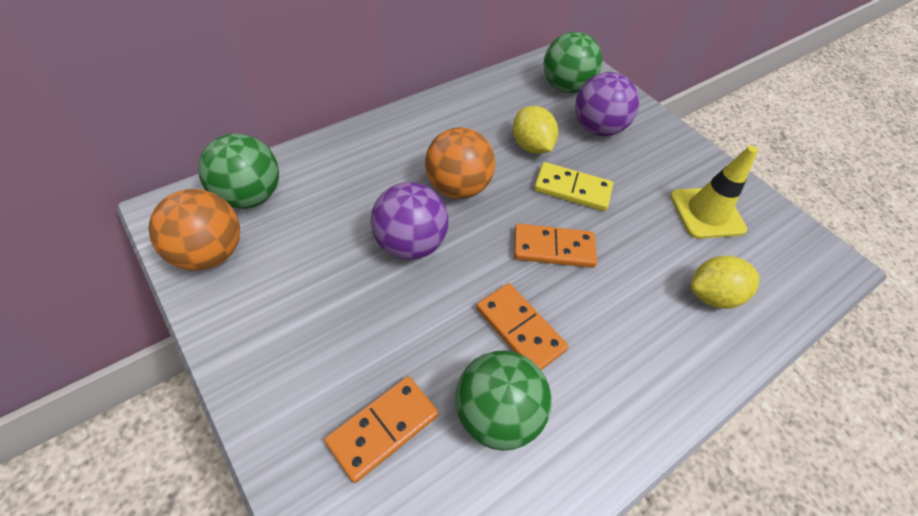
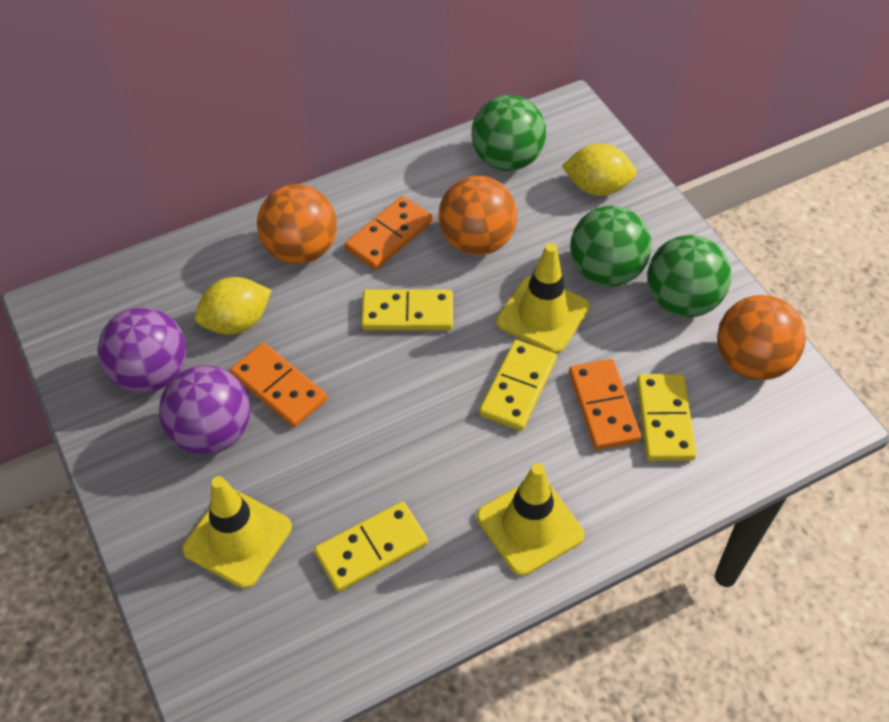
orange ball: 2 -> 3
yellow domino: 1 -> 4
yellow traffic cone: 1 -> 3

